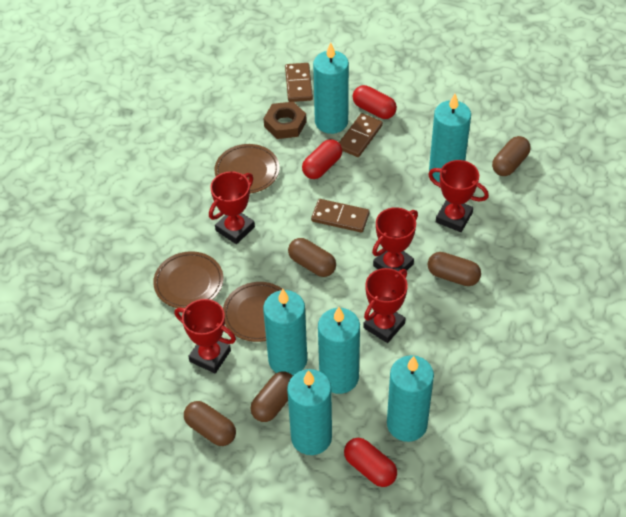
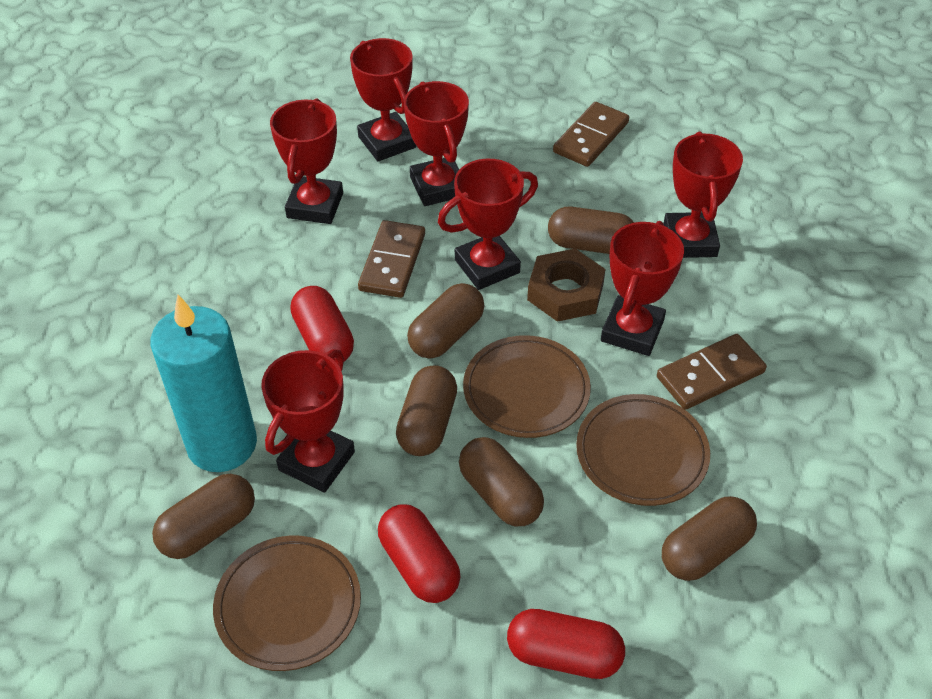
brown capsule: 5 -> 6
red trophy: 5 -> 7
turquoise candle: 6 -> 1

